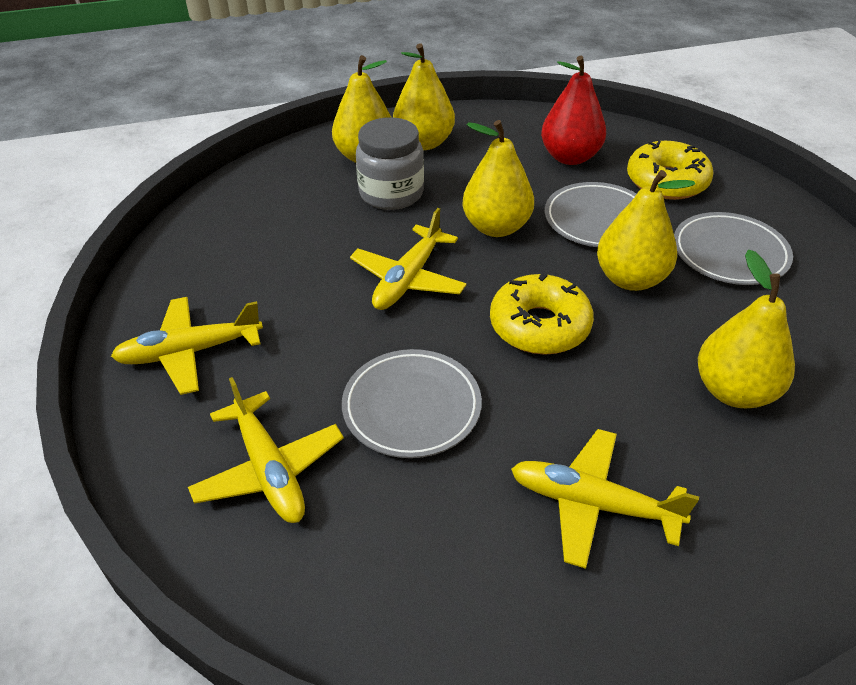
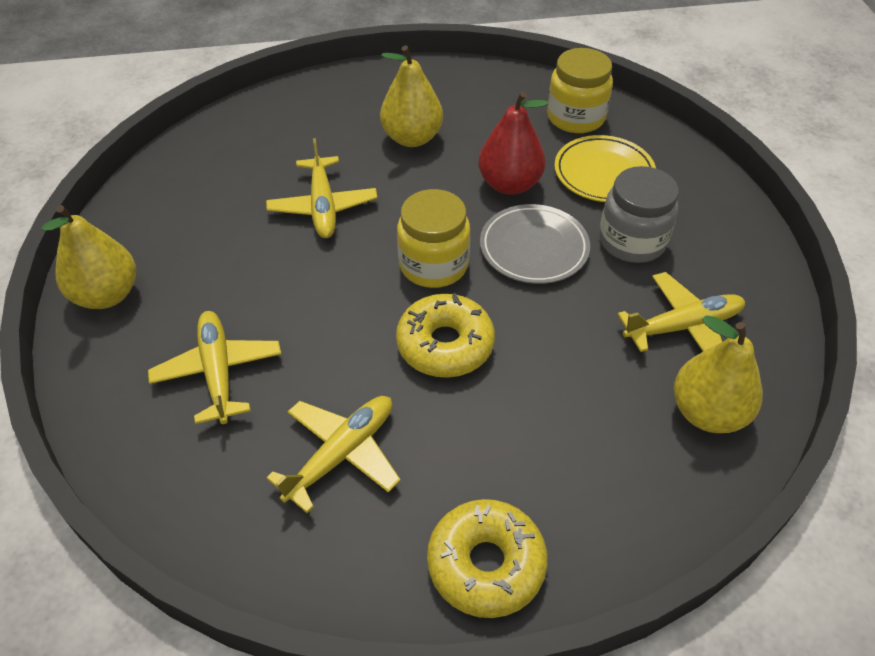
grey plate: 3 -> 1
yellow jar: 0 -> 2
yellow pear: 5 -> 3
yellow plate: 0 -> 1

